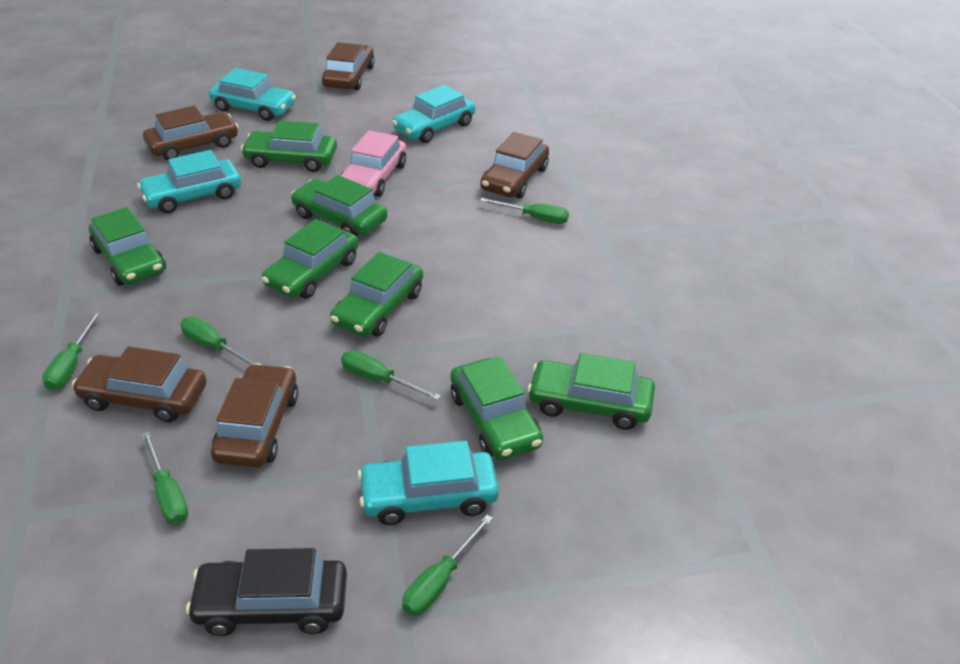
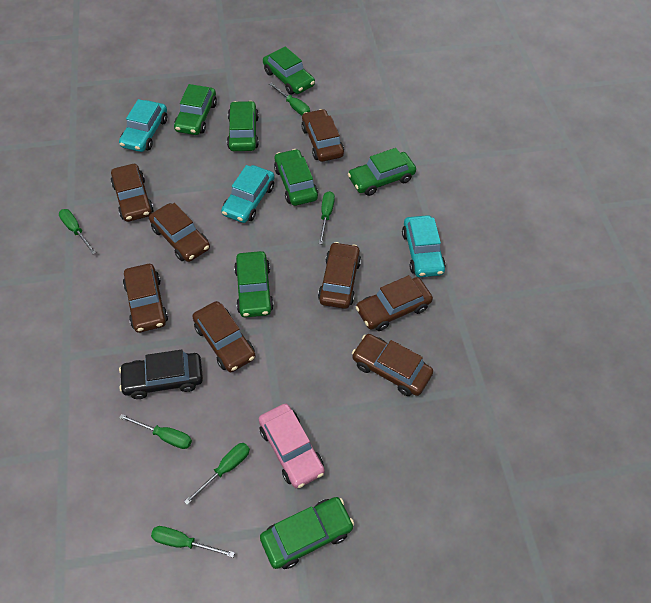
brown car: 5 -> 8
turquoise car: 4 -> 3

